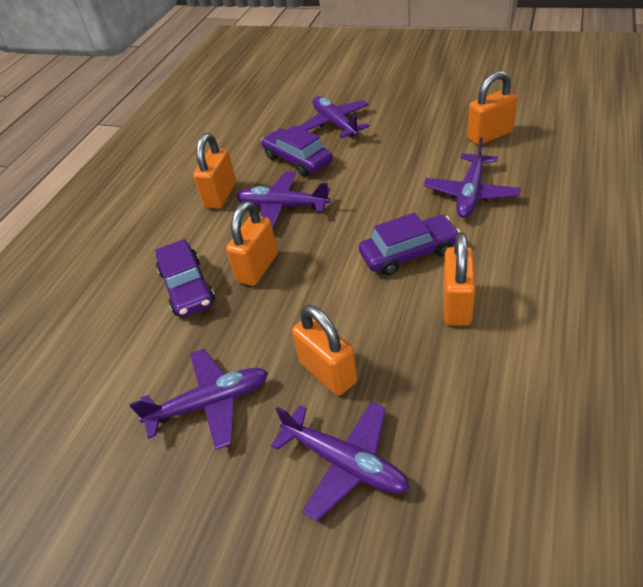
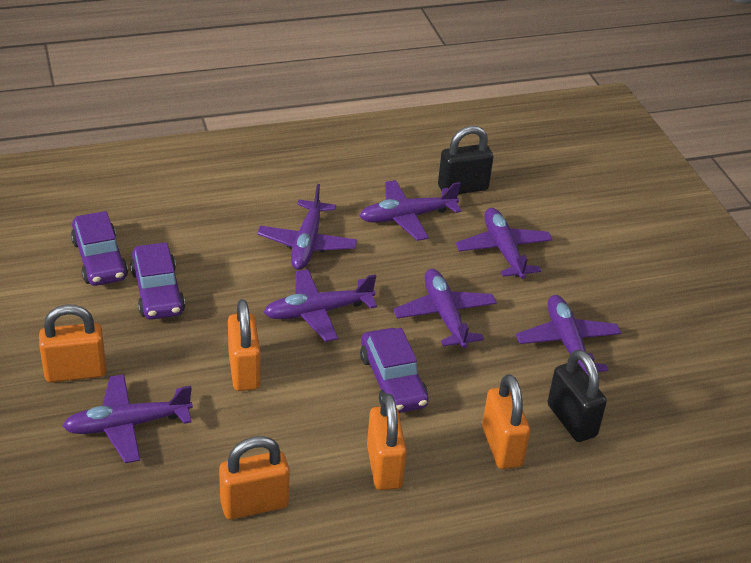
black padlock: 0 -> 2
purple plane: 5 -> 7

